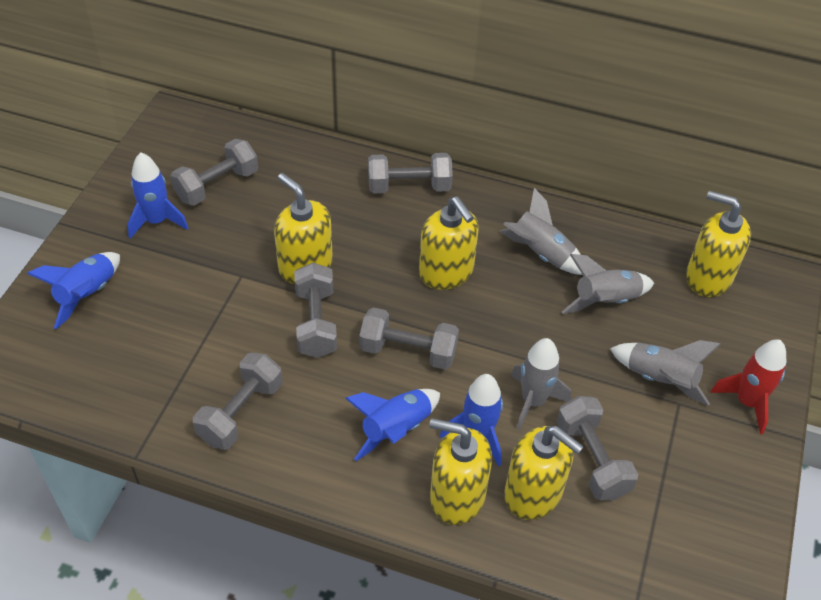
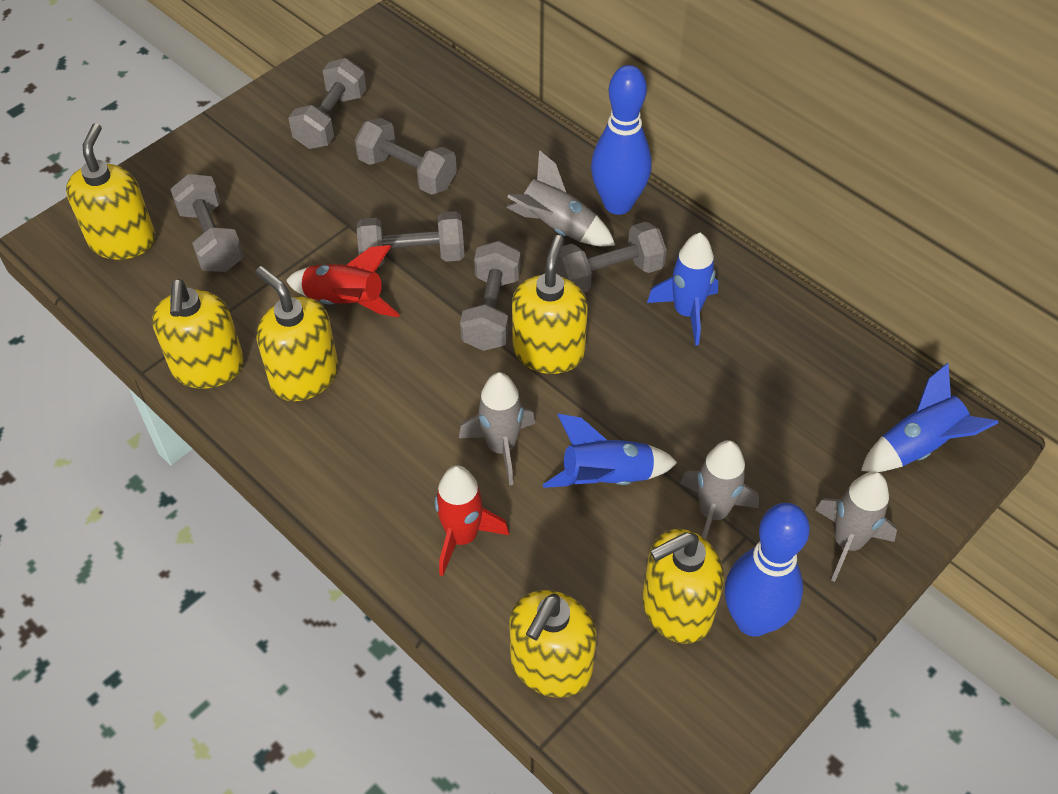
blue bowling pin: 0 -> 2
blue rocket: 4 -> 3
red rocket: 1 -> 2
yellow soap dispenser: 5 -> 6

